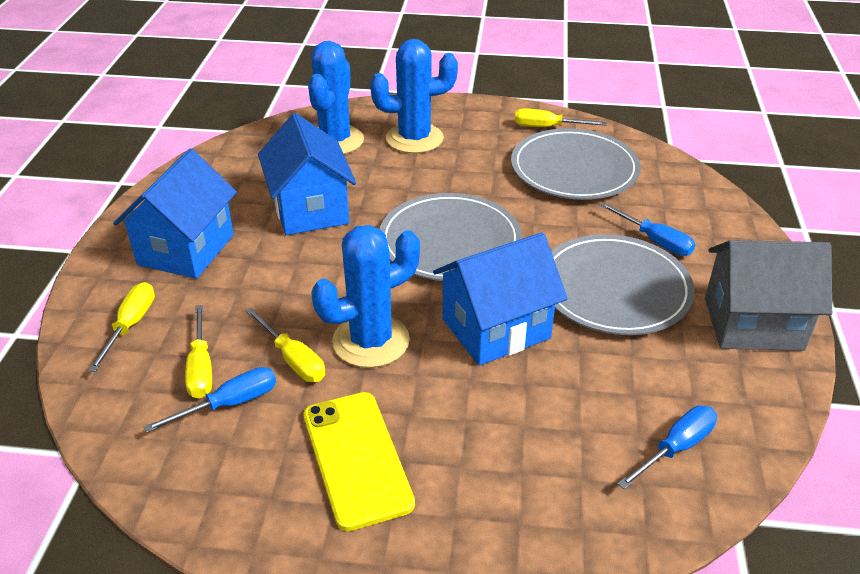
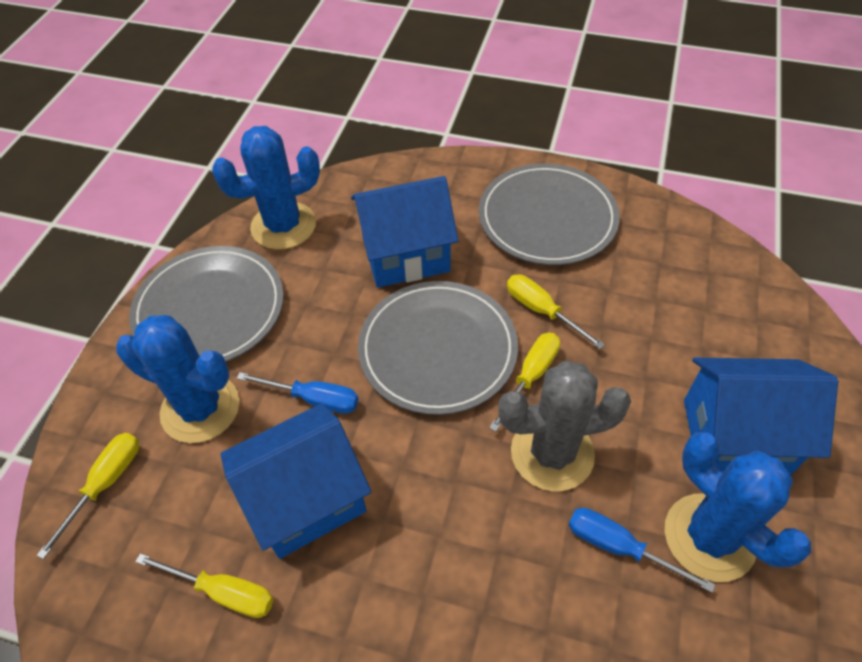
blue screwdriver: 3 -> 2
grey cactus: 0 -> 1
grey house: 1 -> 0
yellow phone: 1 -> 0

